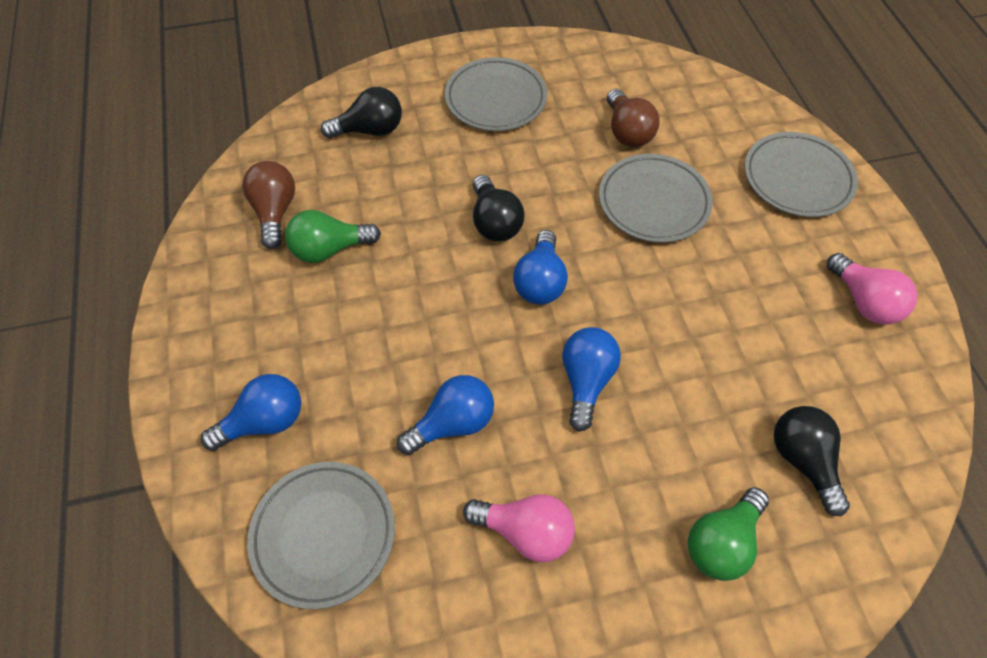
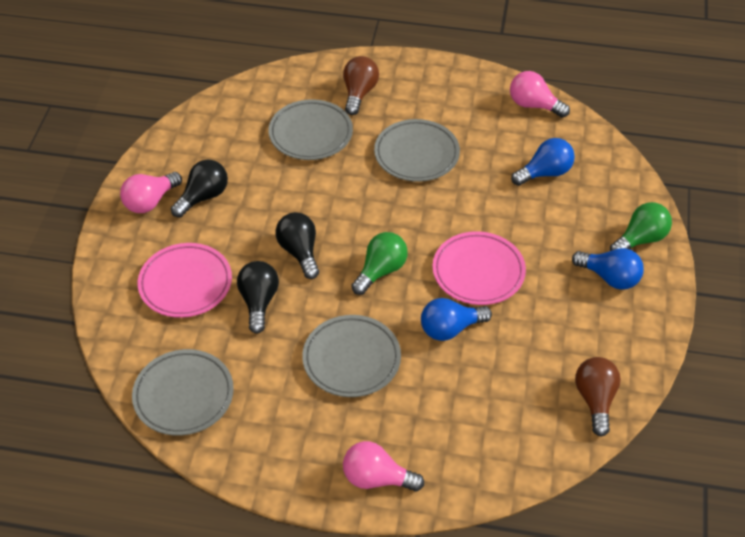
blue light bulb: 4 -> 3
pink light bulb: 2 -> 3
pink plate: 0 -> 2

